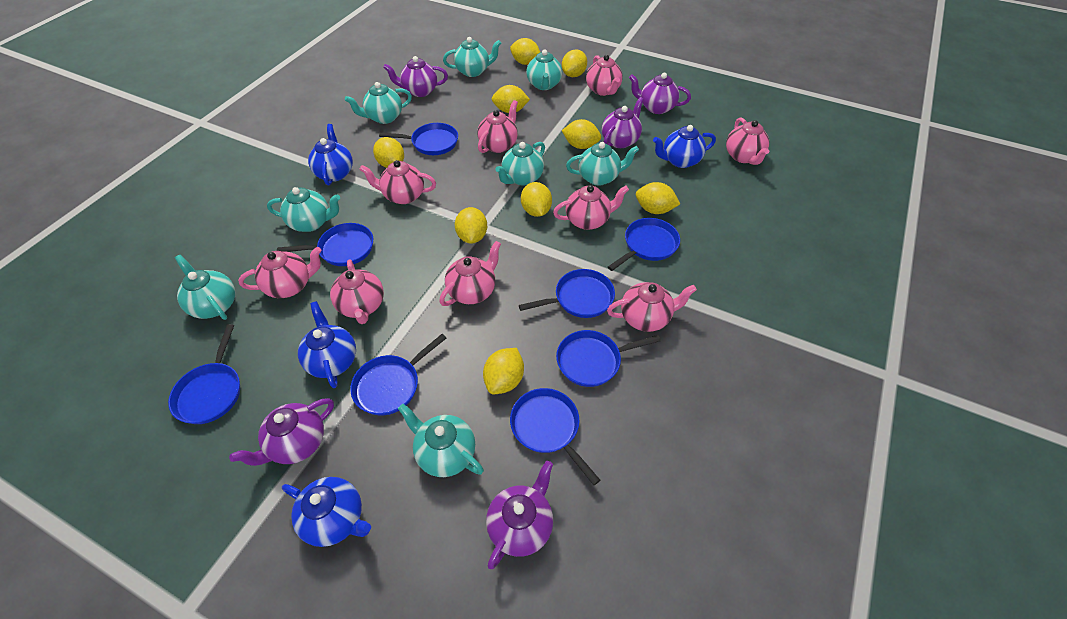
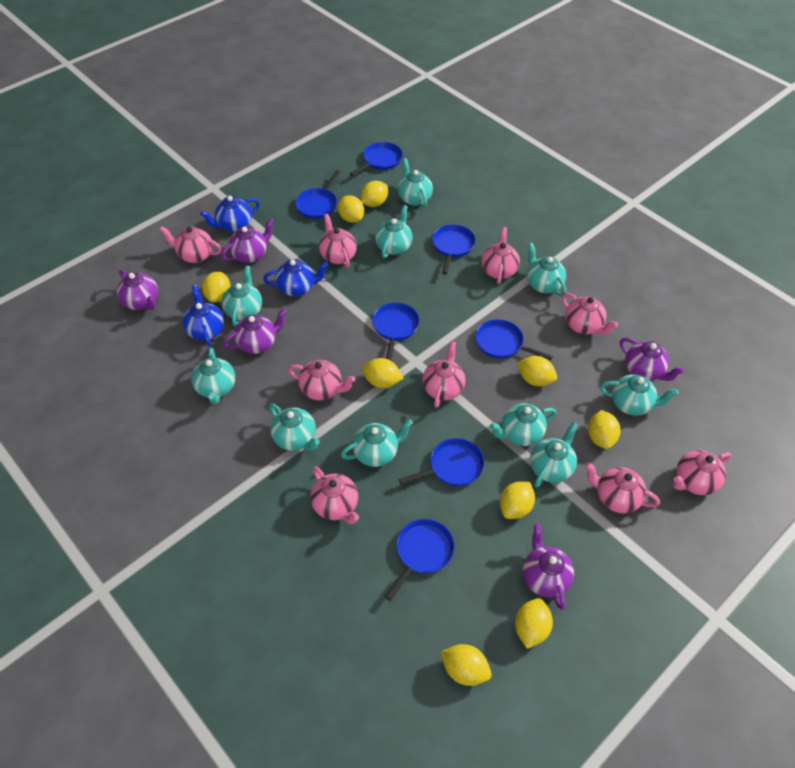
blue pan: 8 -> 7
blue teapot: 4 -> 3
turquoise teapot: 8 -> 10

